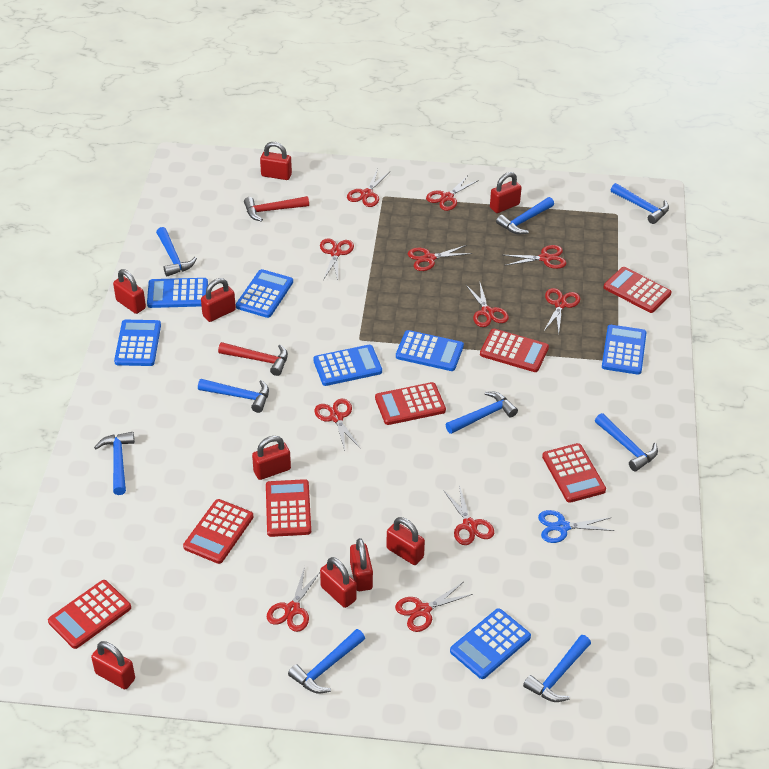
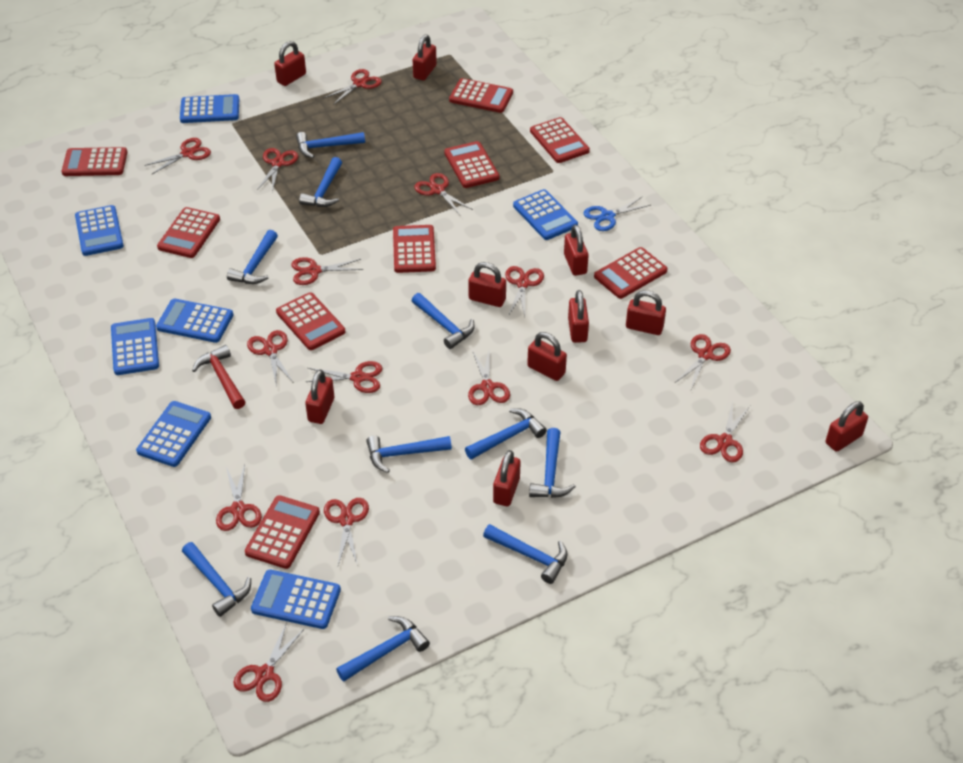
blue hammer: 9 -> 10
red calculator: 7 -> 9
red hammer: 2 -> 1
red padlock: 9 -> 10
red scissors: 11 -> 14

